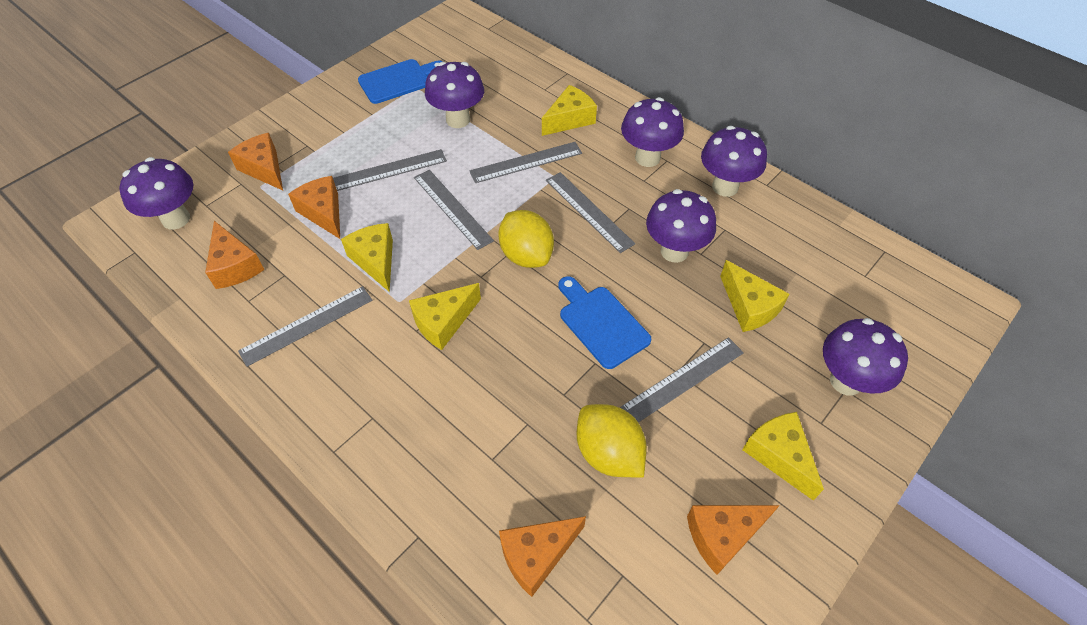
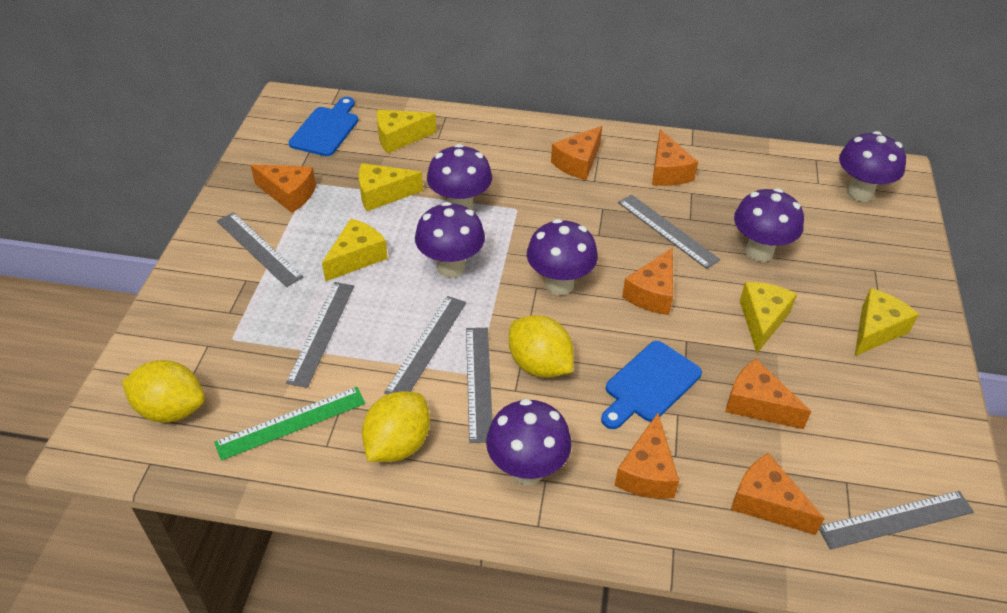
green ruler: 0 -> 1
orange cheese: 5 -> 7
yellow lemon: 2 -> 3

